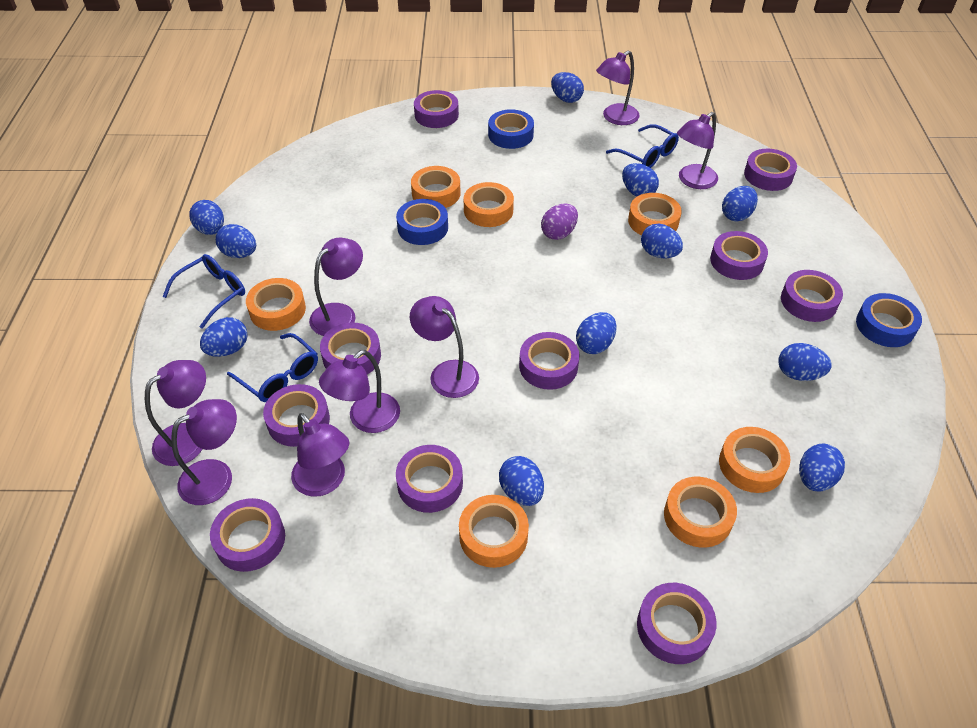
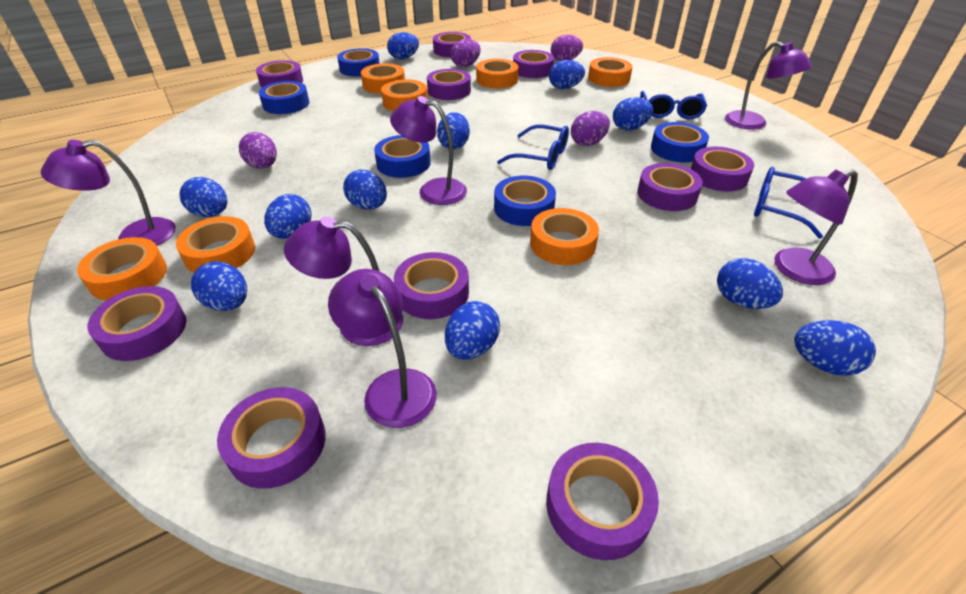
blue tape: 3 -> 5
purple egg: 1 -> 4
purple lamp: 8 -> 6

